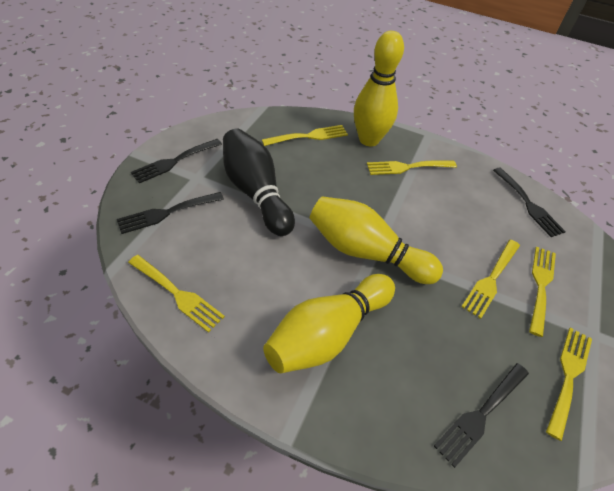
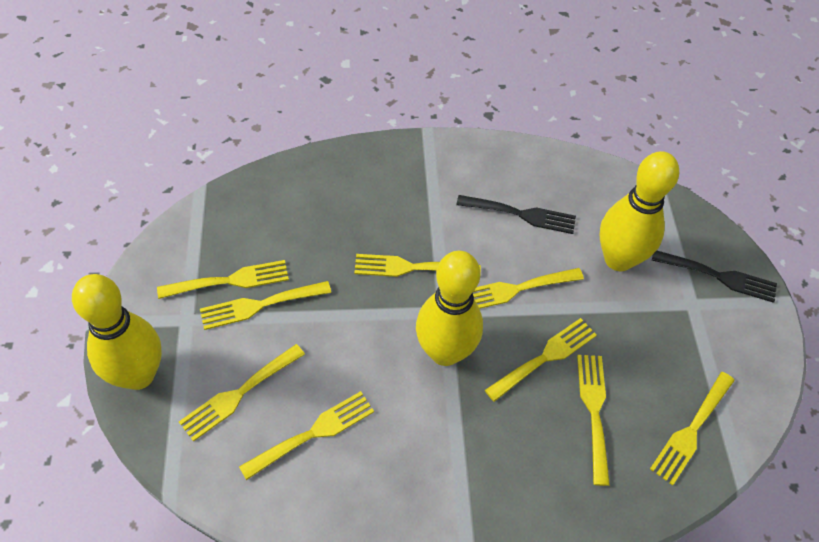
black bowling pin: 1 -> 0
black fork: 4 -> 2
yellow fork: 6 -> 9

